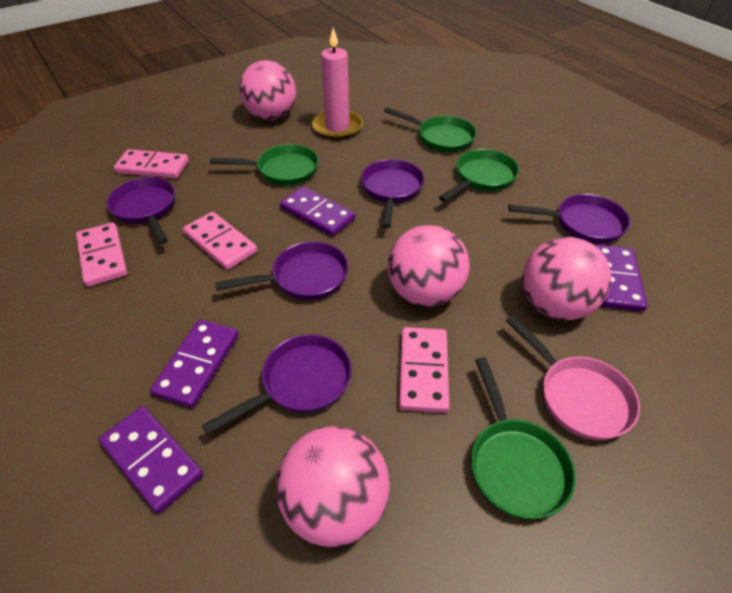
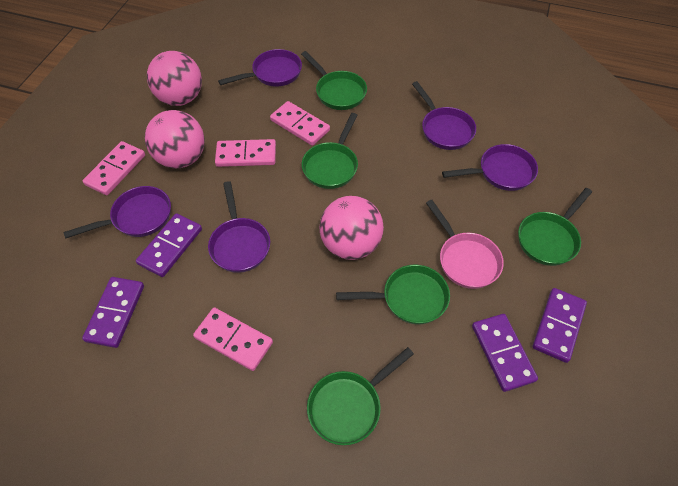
green pan: 4 -> 5
pink ball: 4 -> 3
pink candle: 1 -> 0

